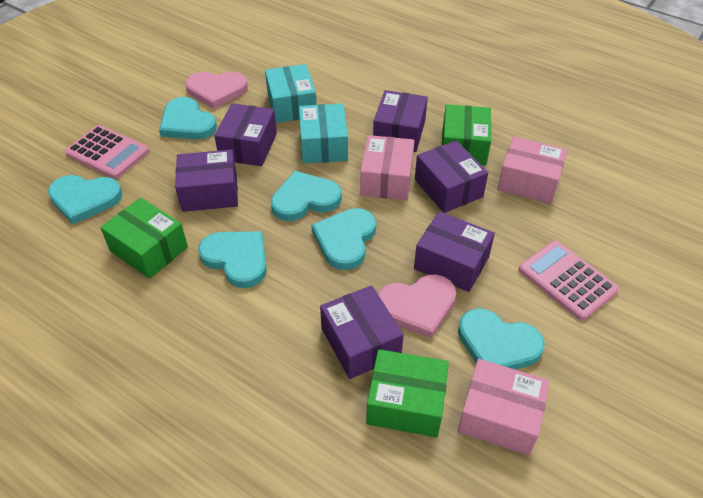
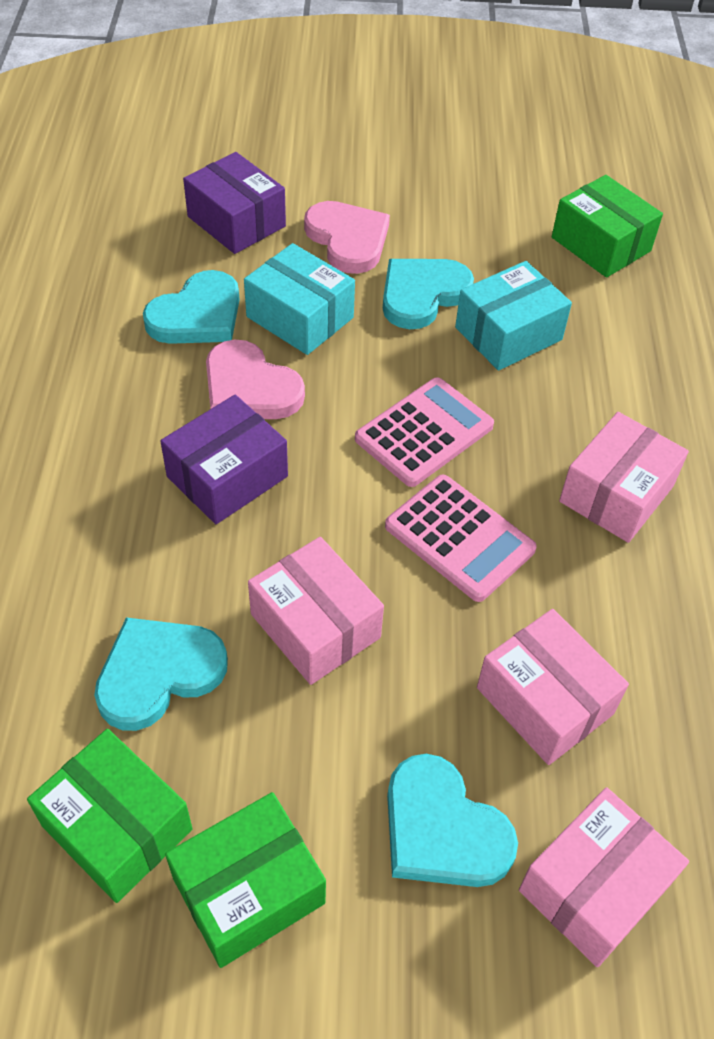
pink box: 3 -> 4
purple box: 6 -> 2
turquoise heart: 6 -> 4

